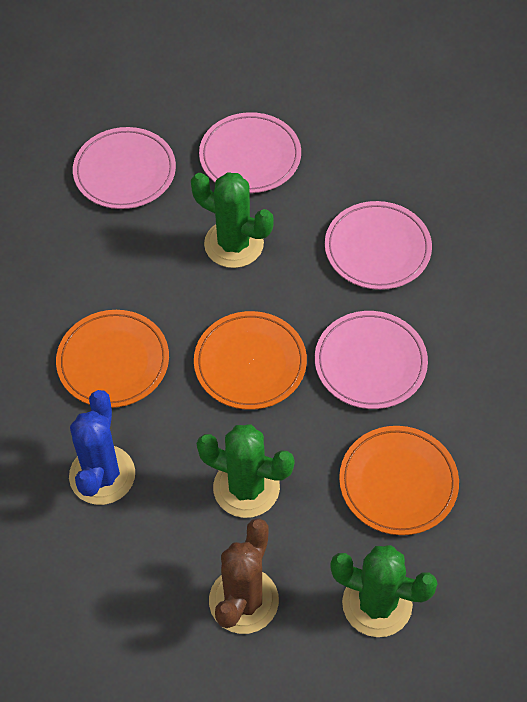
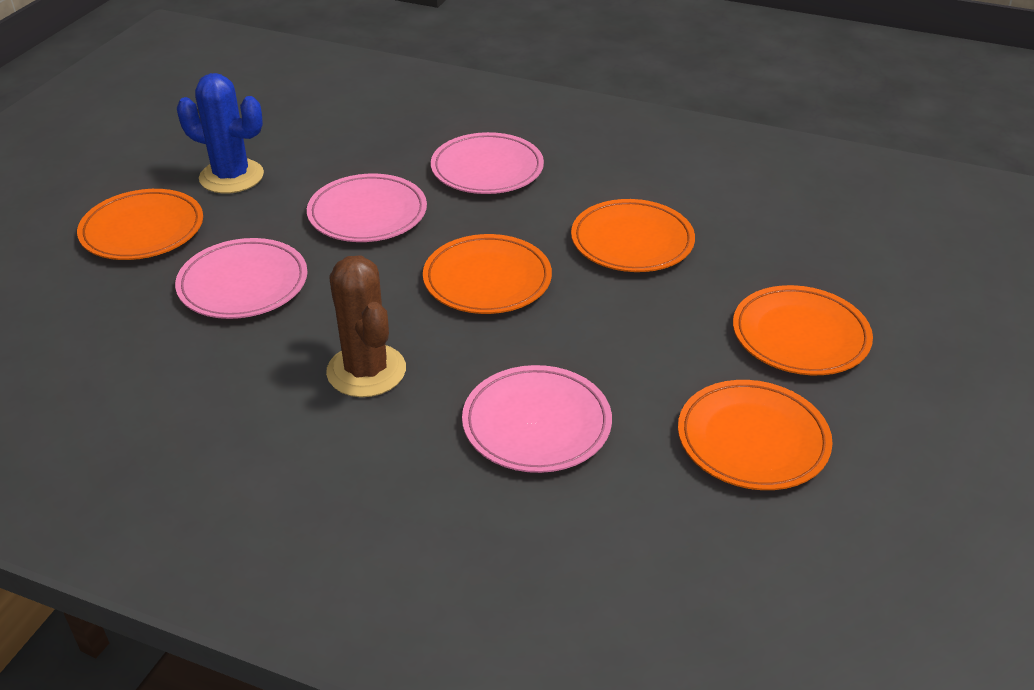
green cactus: 3 -> 0
orange plate: 3 -> 5

